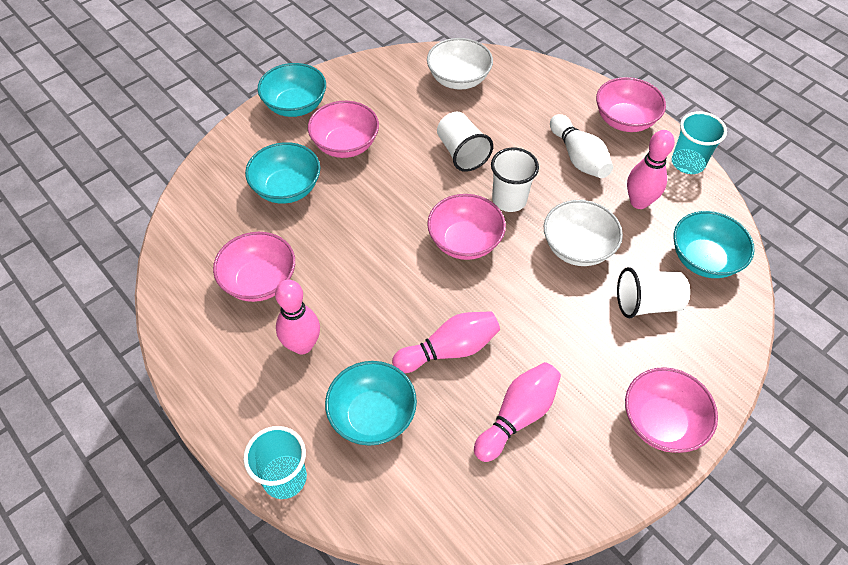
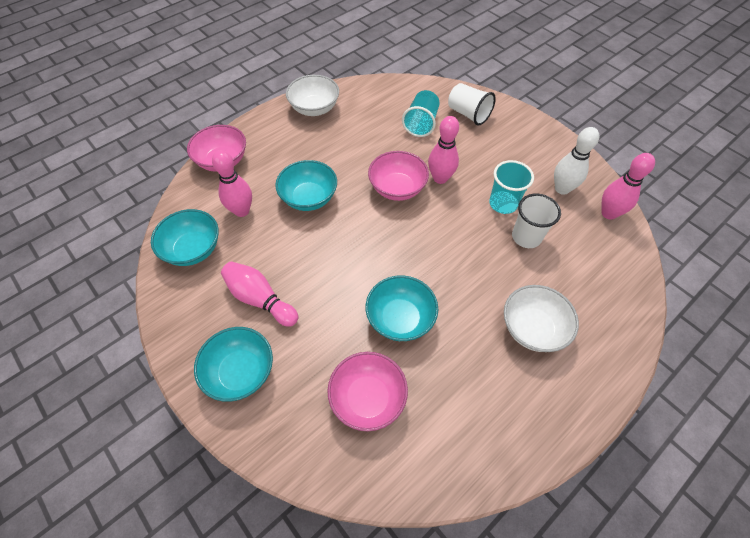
pink bowl: 5 -> 3
white cup: 3 -> 2

